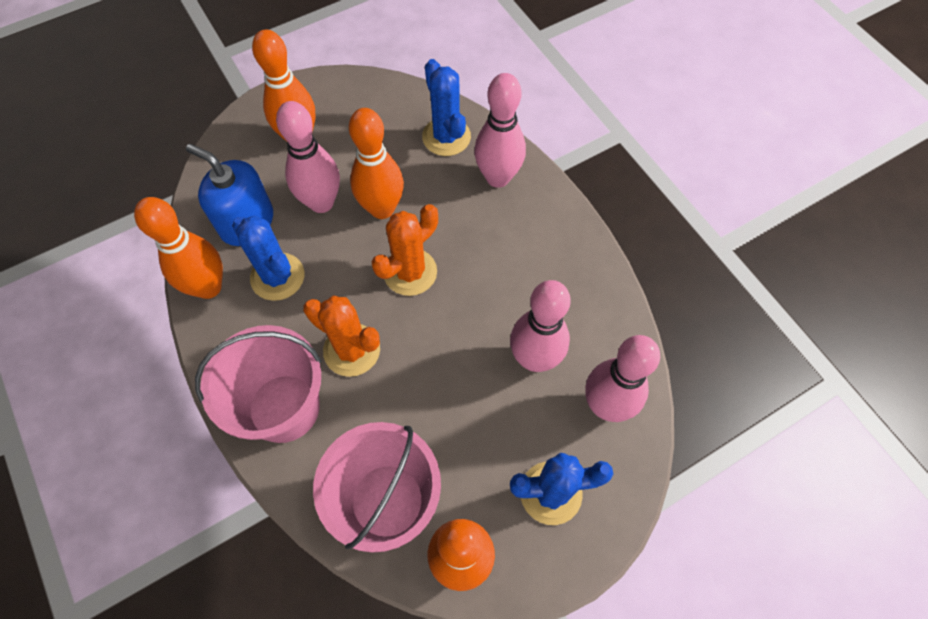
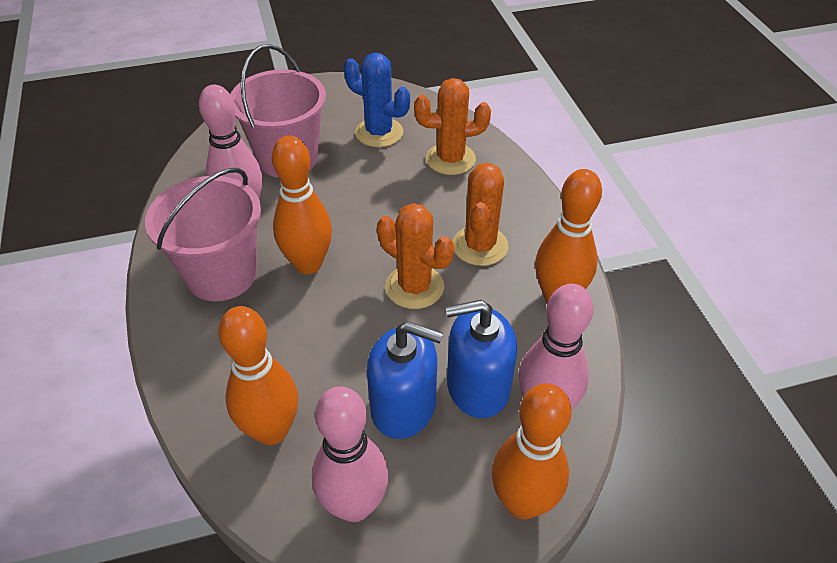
blue cactus: 3 -> 1
blue soap dispenser: 1 -> 2
orange cactus: 2 -> 3
pink bowling pin: 4 -> 3

